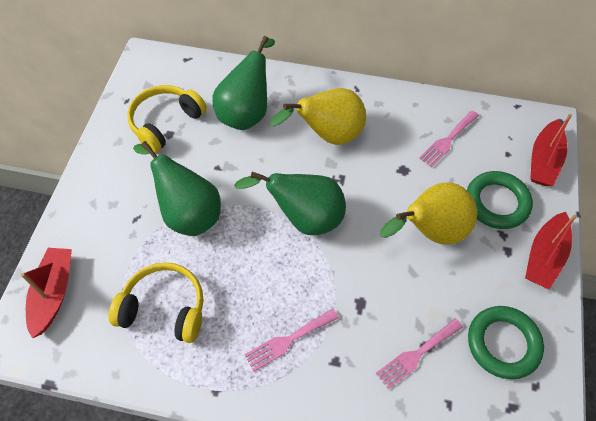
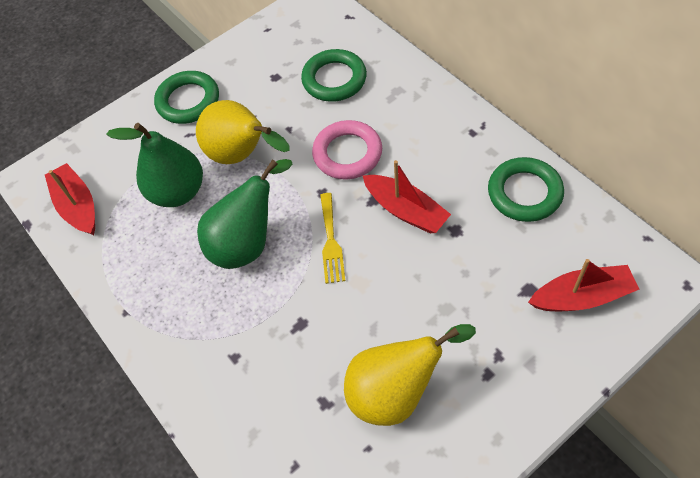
green pear: 3 -> 2
green ring: 2 -> 3
pink fork: 3 -> 0
pink ring: 0 -> 1
yellow fork: 0 -> 1
yellow headphones: 2 -> 0

